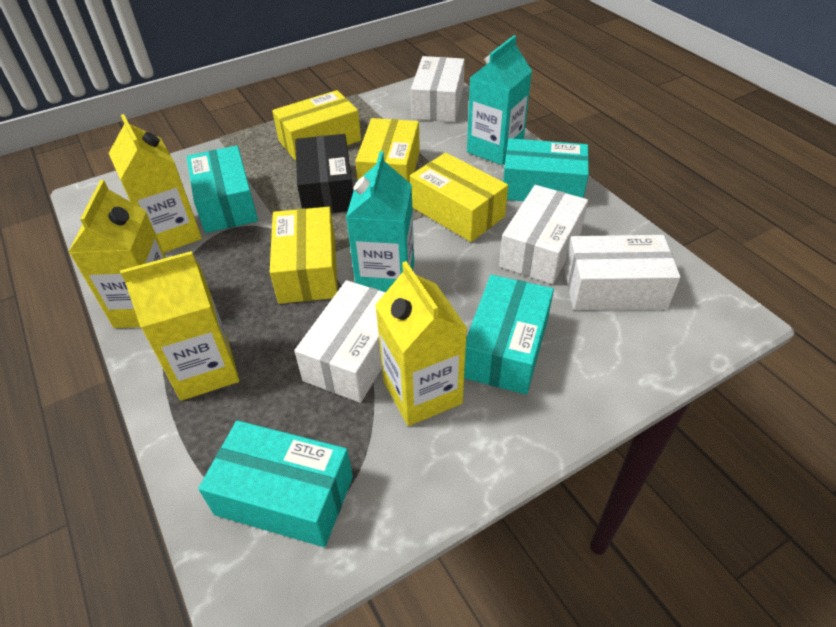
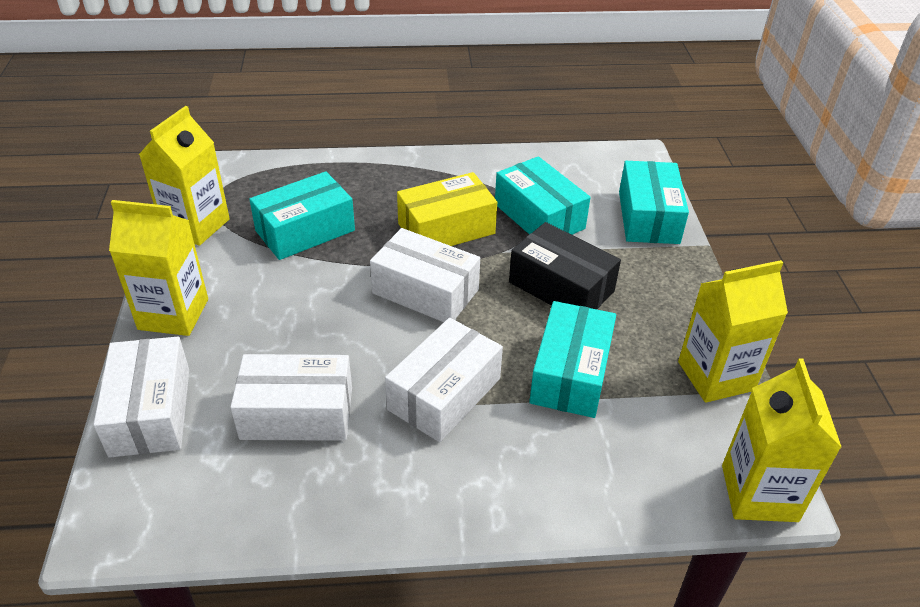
turquoise carton: 2 -> 0
yellow box: 4 -> 1

